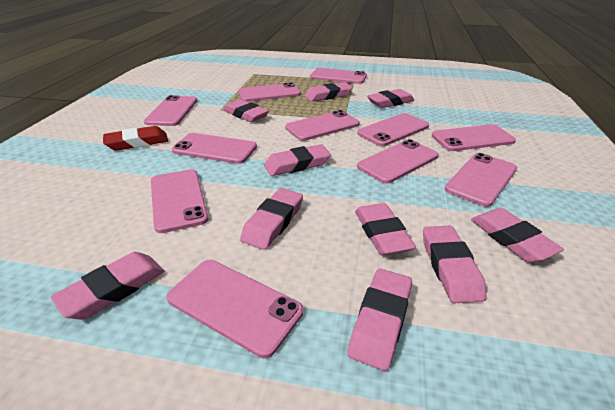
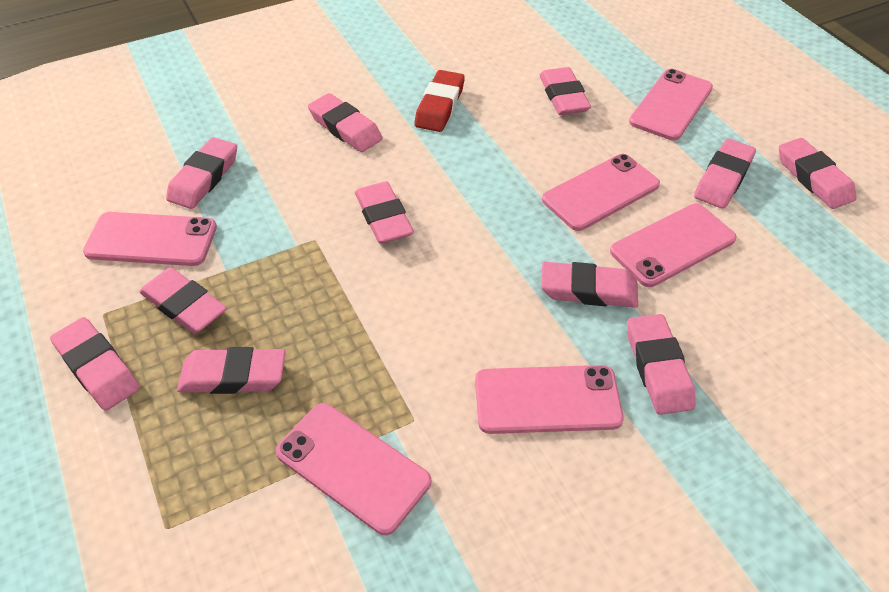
pink eraser: 10 -> 11
pink phone: 11 -> 6

